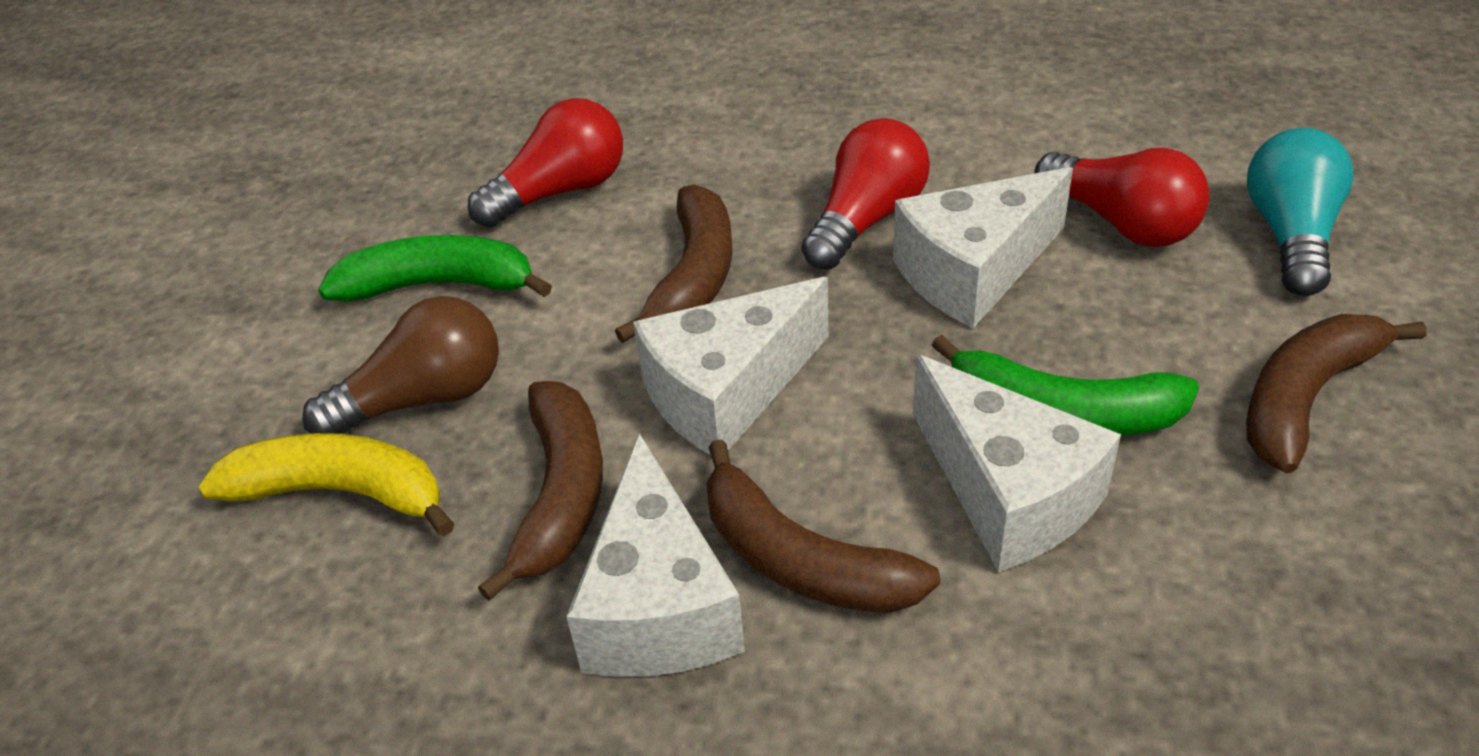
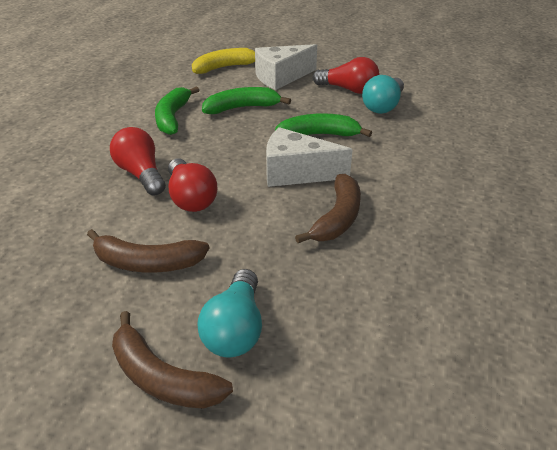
brown banana: 4 -> 3
brown light bulb: 1 -> 0
green banana: 2 -> 3
turquoise light bulb: 1 -> 2
white cheese: 4 -> 2

